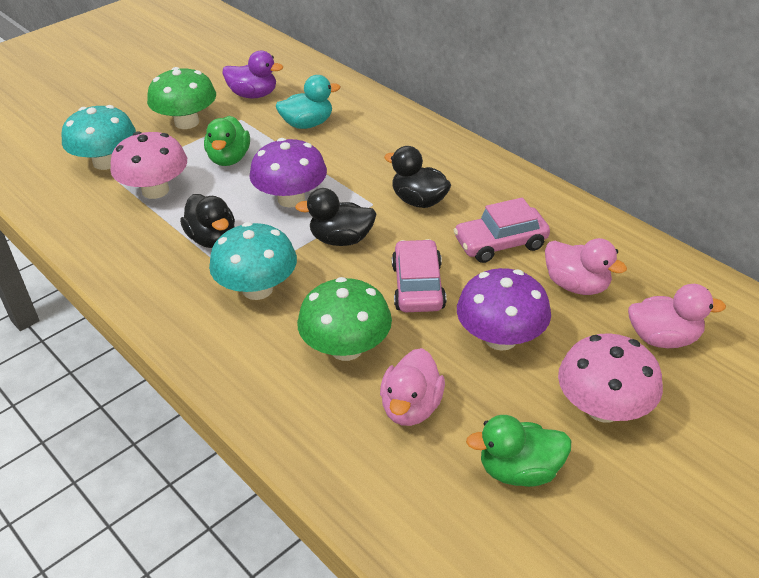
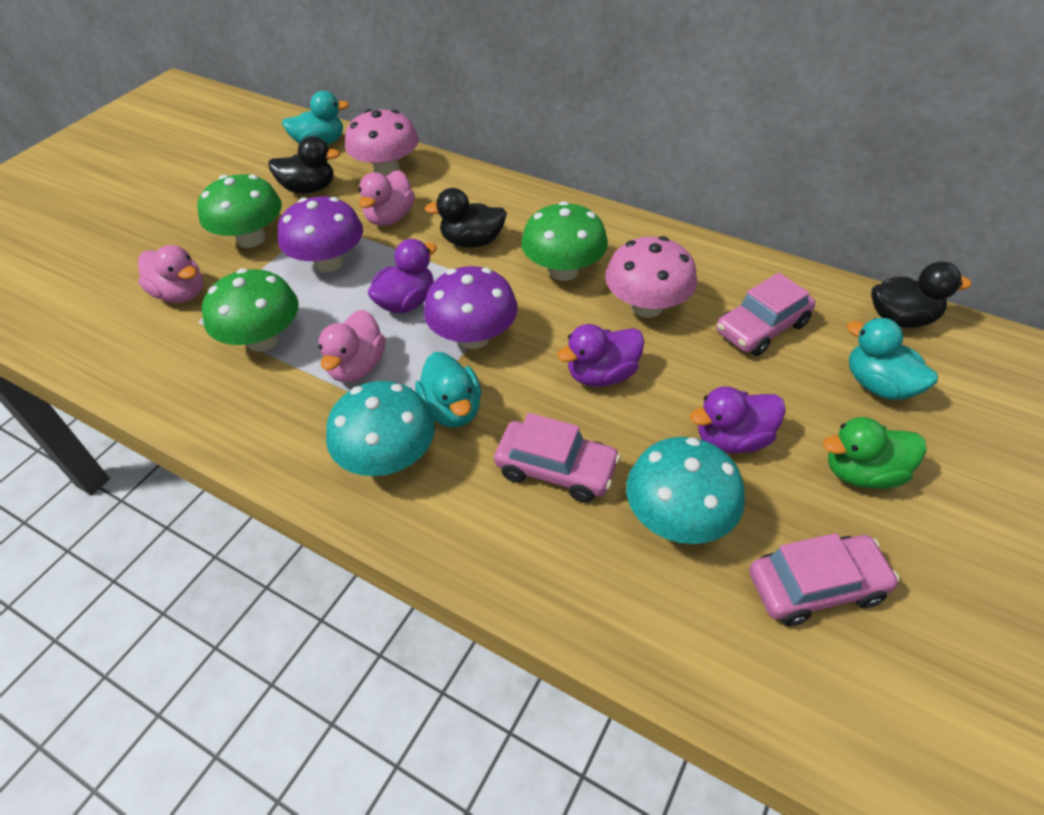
green duck: 2 -> 1
green mushroom: 2 -> 3
pink car: 2 -> 3
purple duck: 1 -> 3
turquoise duck: 1 -> 3

